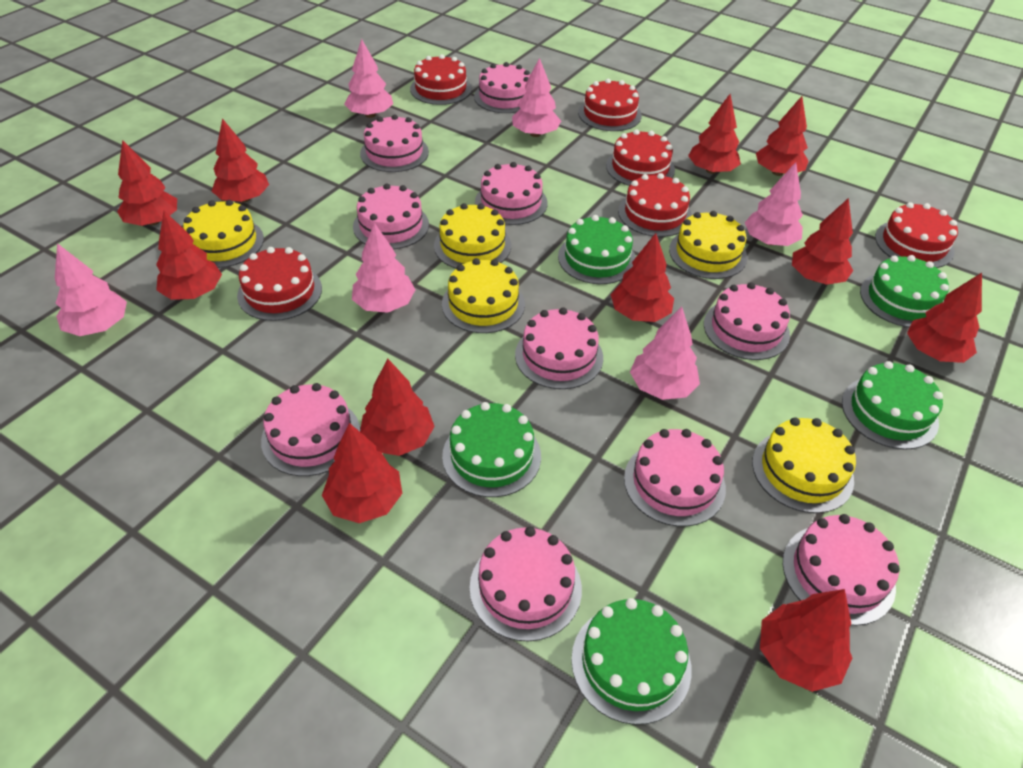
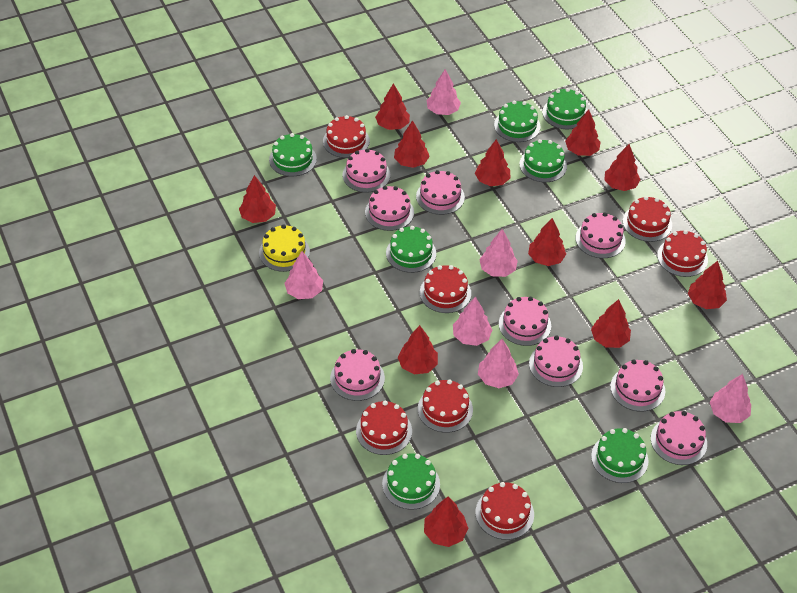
green cake: 5 -> 7
pink cake: 10 -> 9
red cake: 6 -> 7
yellow cake: 5 -> 1

